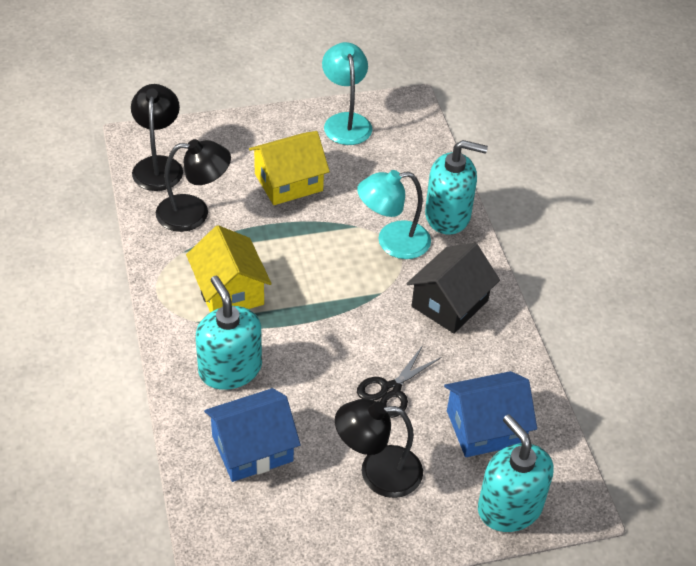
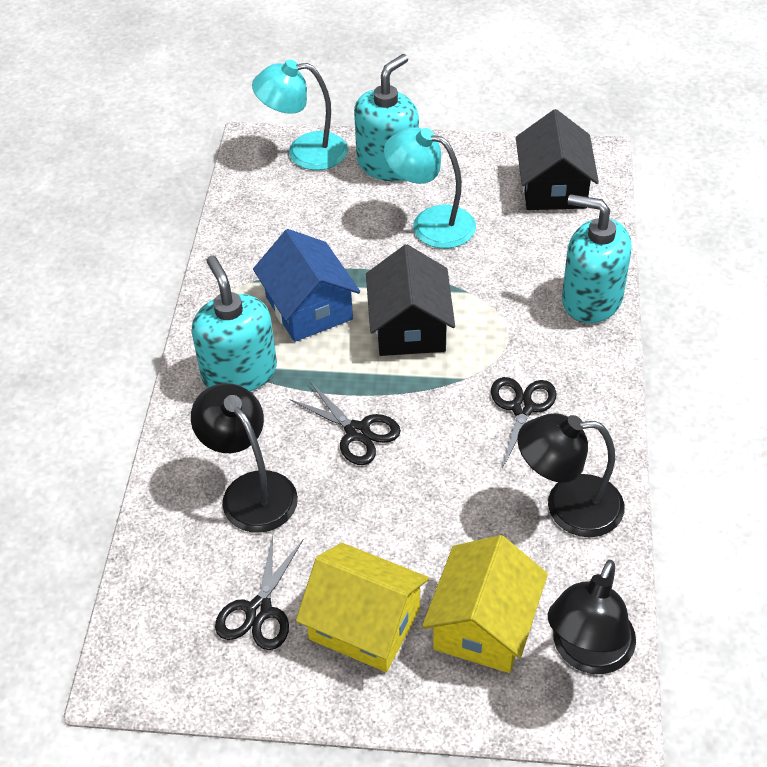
black house: 1 -> 2
black scissors: 1 -> 3
blue house: 2 -> 1

